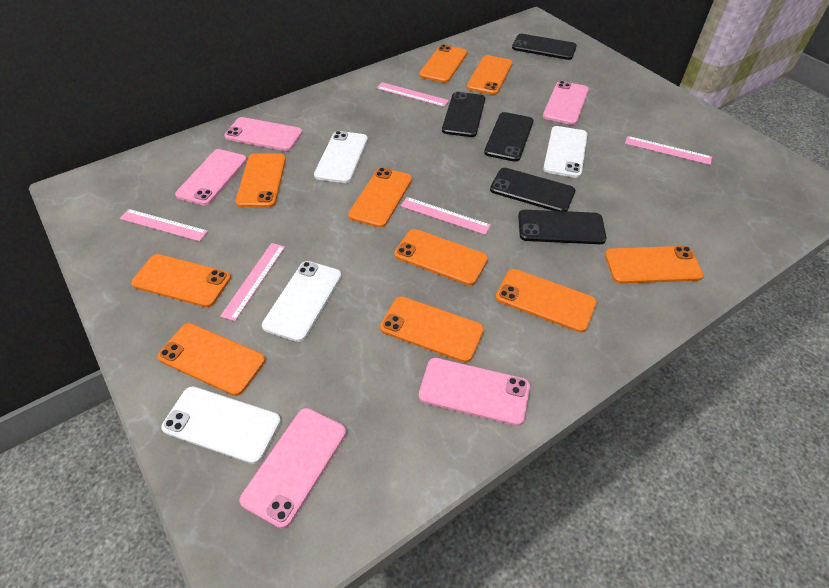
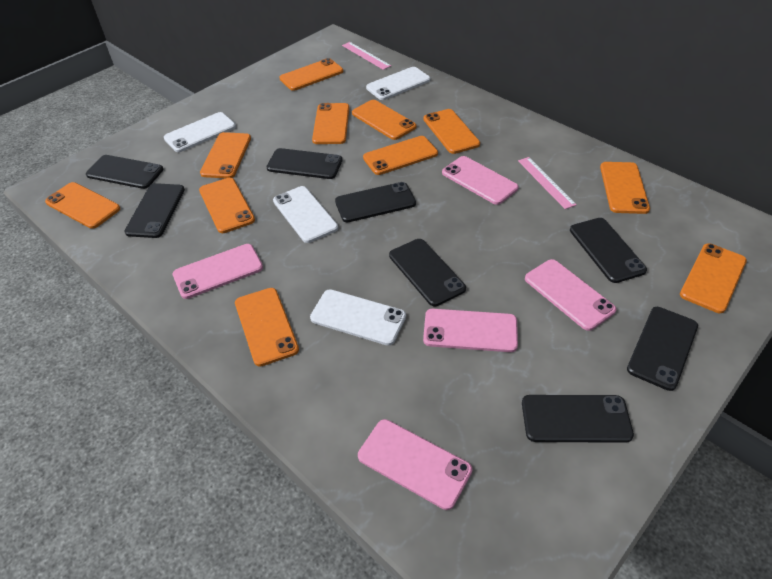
black phone: 5 -> 8
orange phone: 10 -> 11
pink ruler: 5 -> 2

